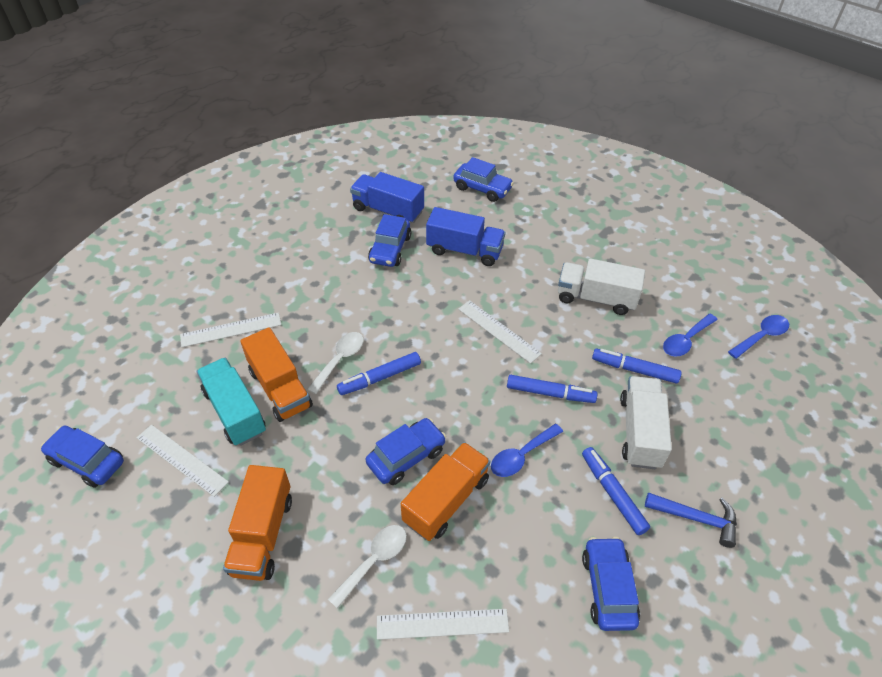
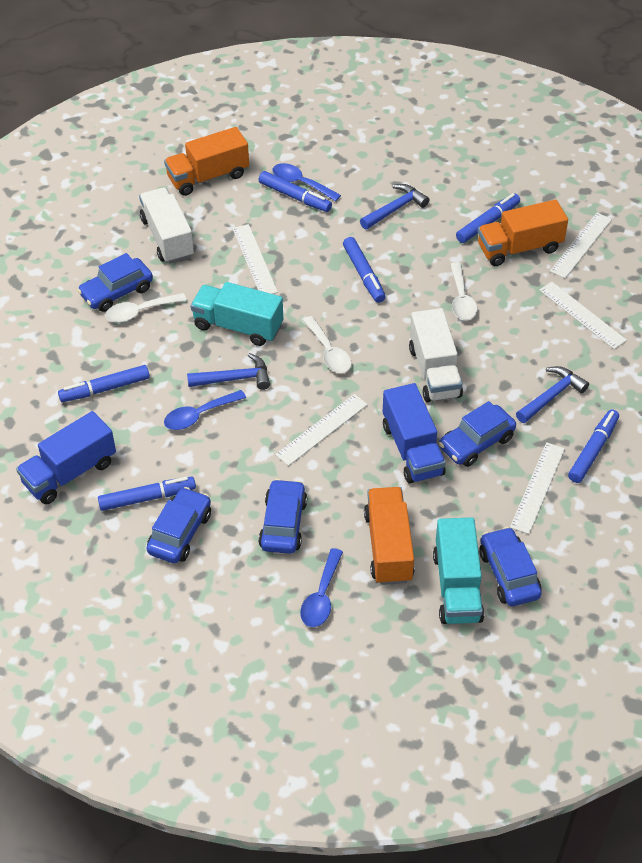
blue hammer: 1 -> 3
blue marker: 4 -> 6
turquoise truck: 1 -> 2
white ruler: 4 -> 5
white spoon: 2 -> 3

